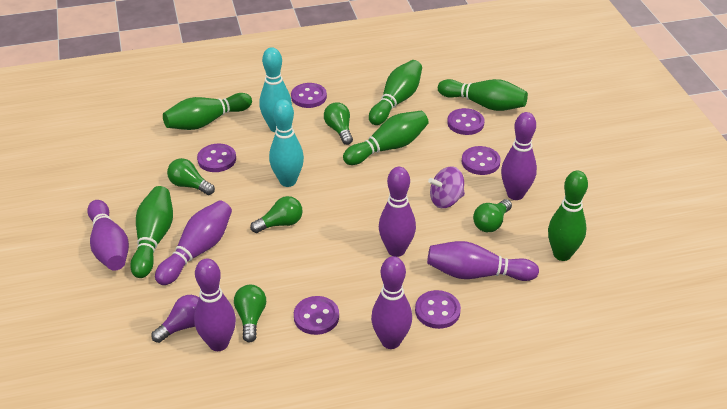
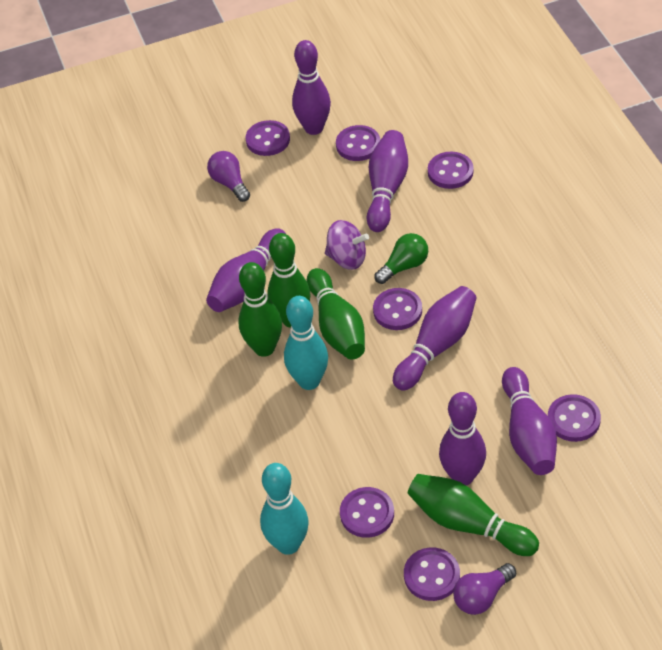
green bowling pin: 6 -> 4
green light bulb: 5 -> 1
purple bowling pin: 7 -> 6
purple button: 6 -> 7
purple light bulb: 1 -> 2

